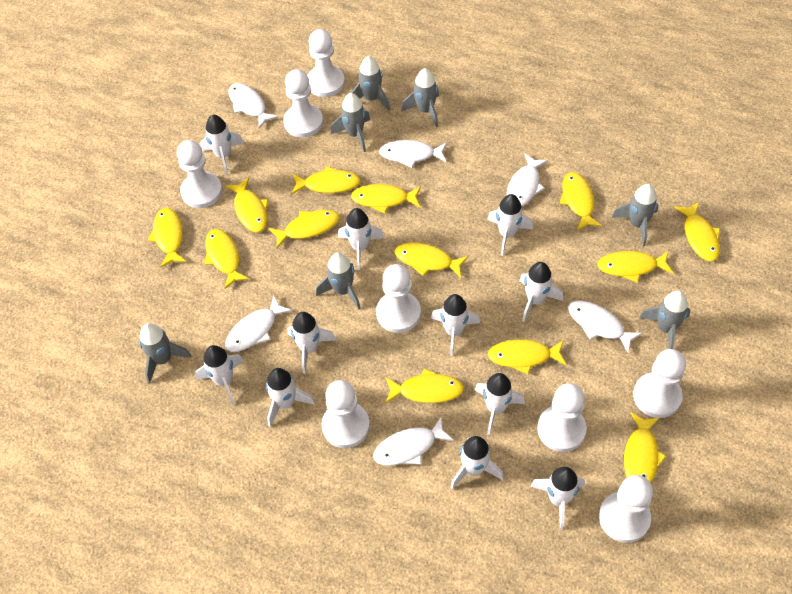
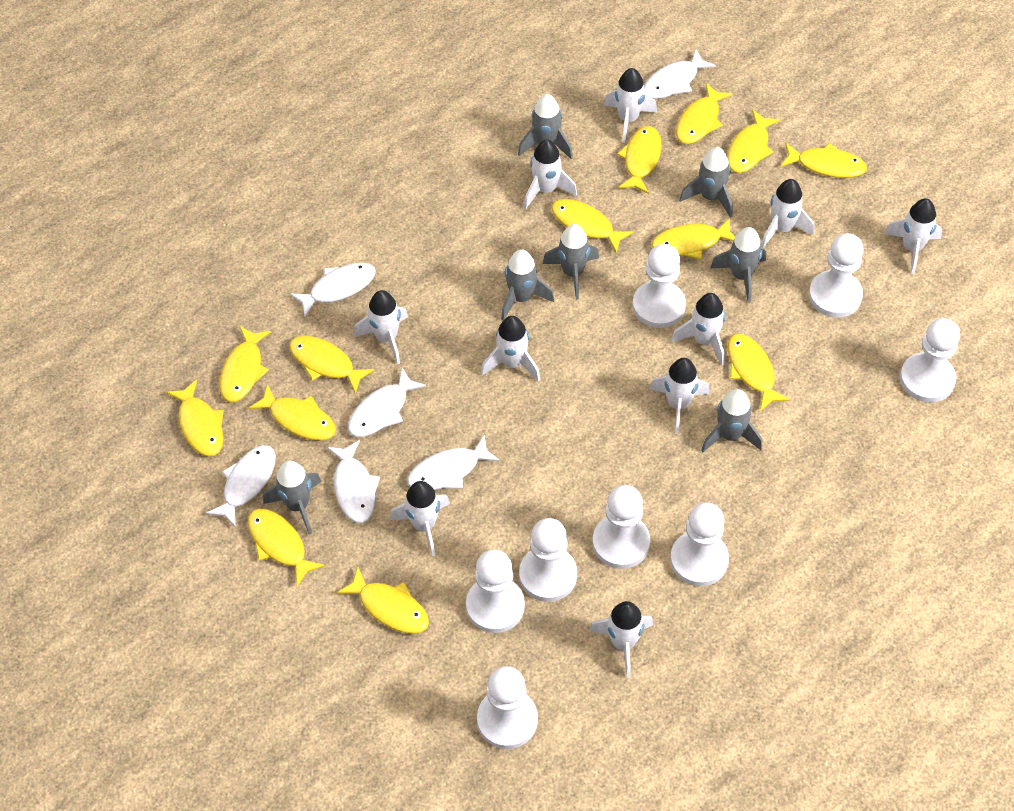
white rocket: 11 -> 10

